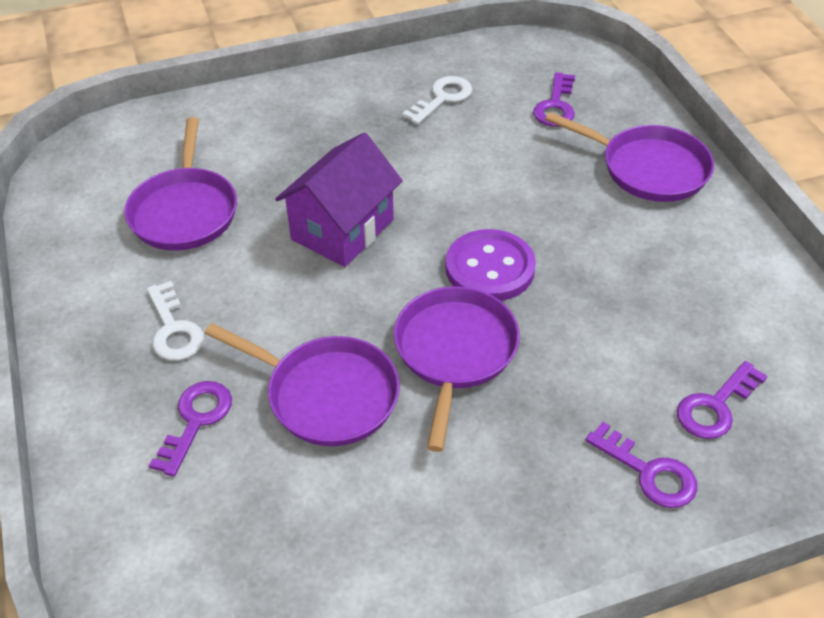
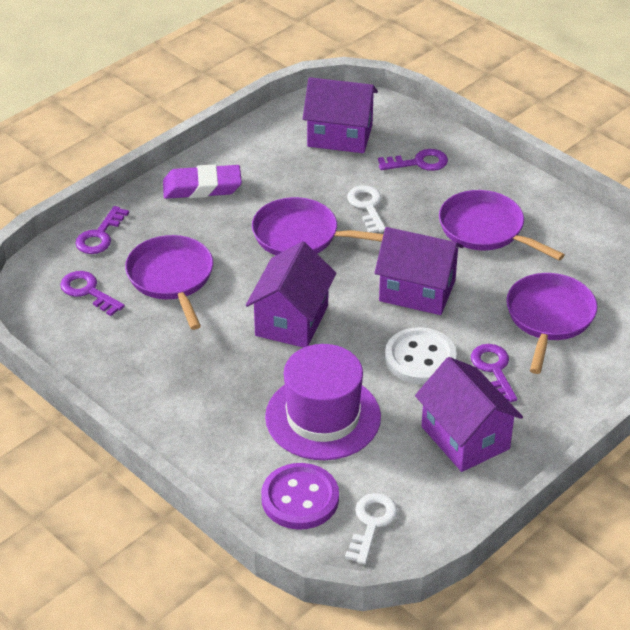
purple eraser: 0 -> 1
purple hat: 0 -> 1
purple house: 1 -> 4
white button: 0 -> 1

